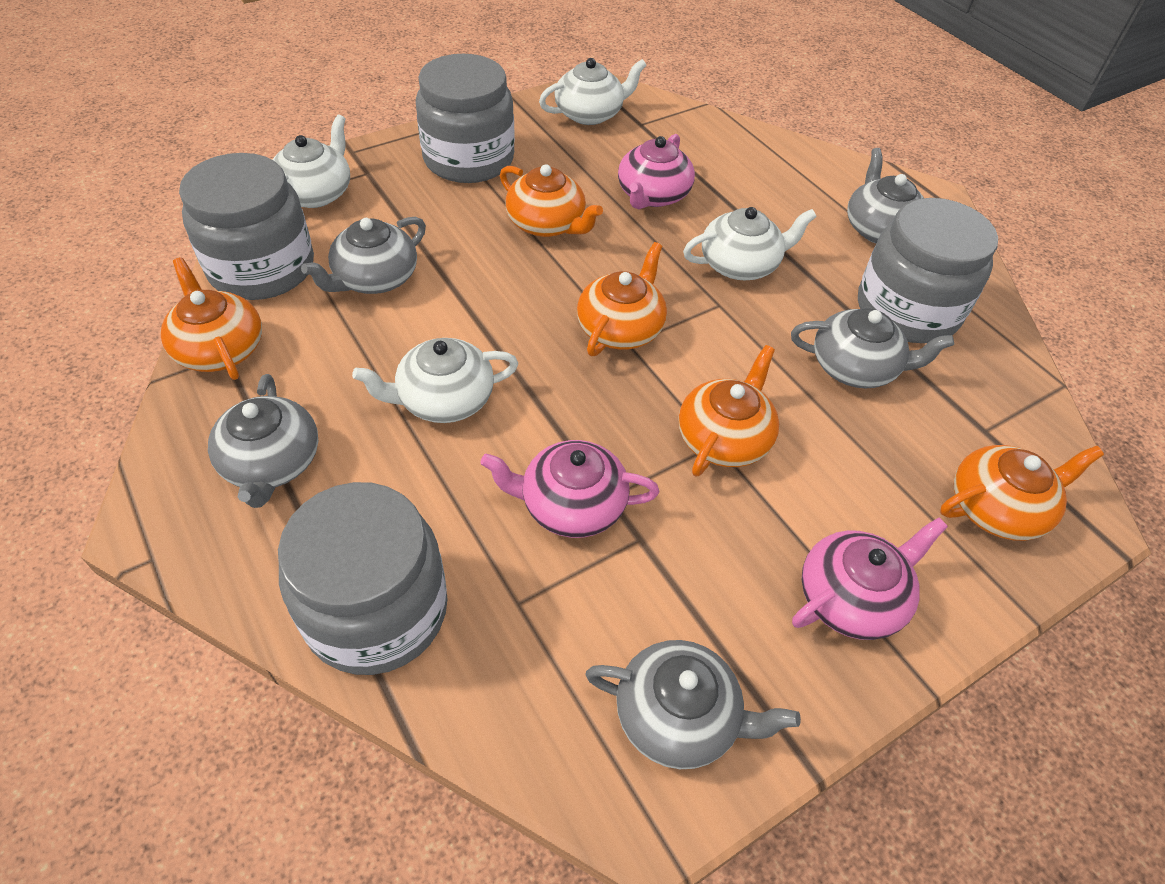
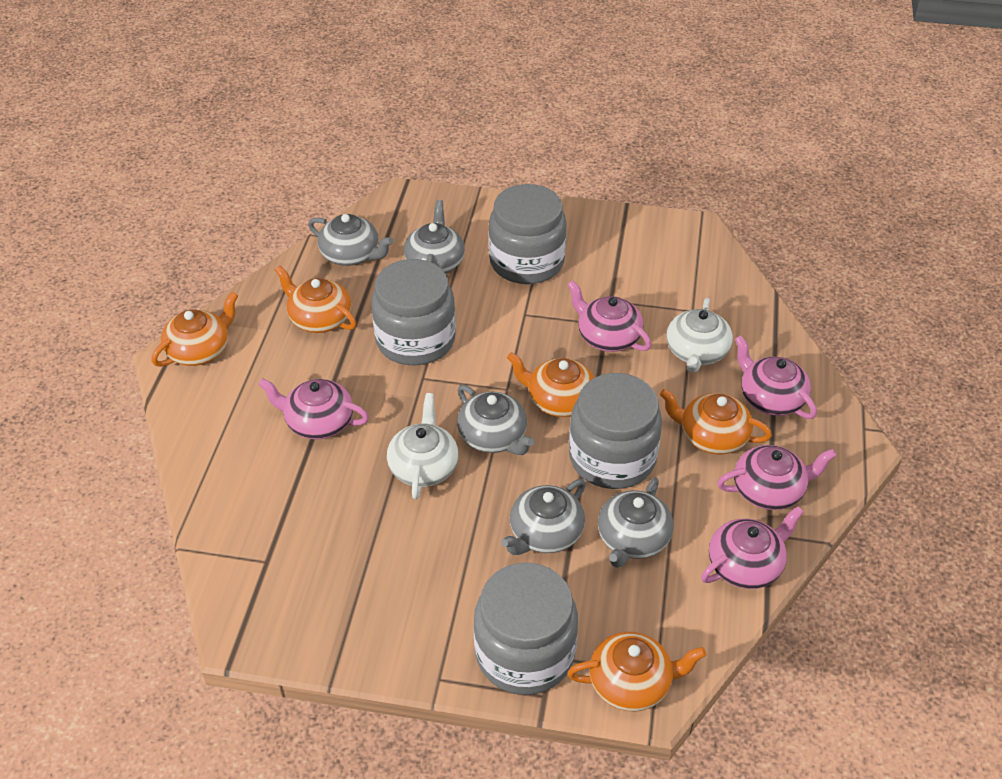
pink teapot: 3 -> 5
white teapot: 4 -> 2

